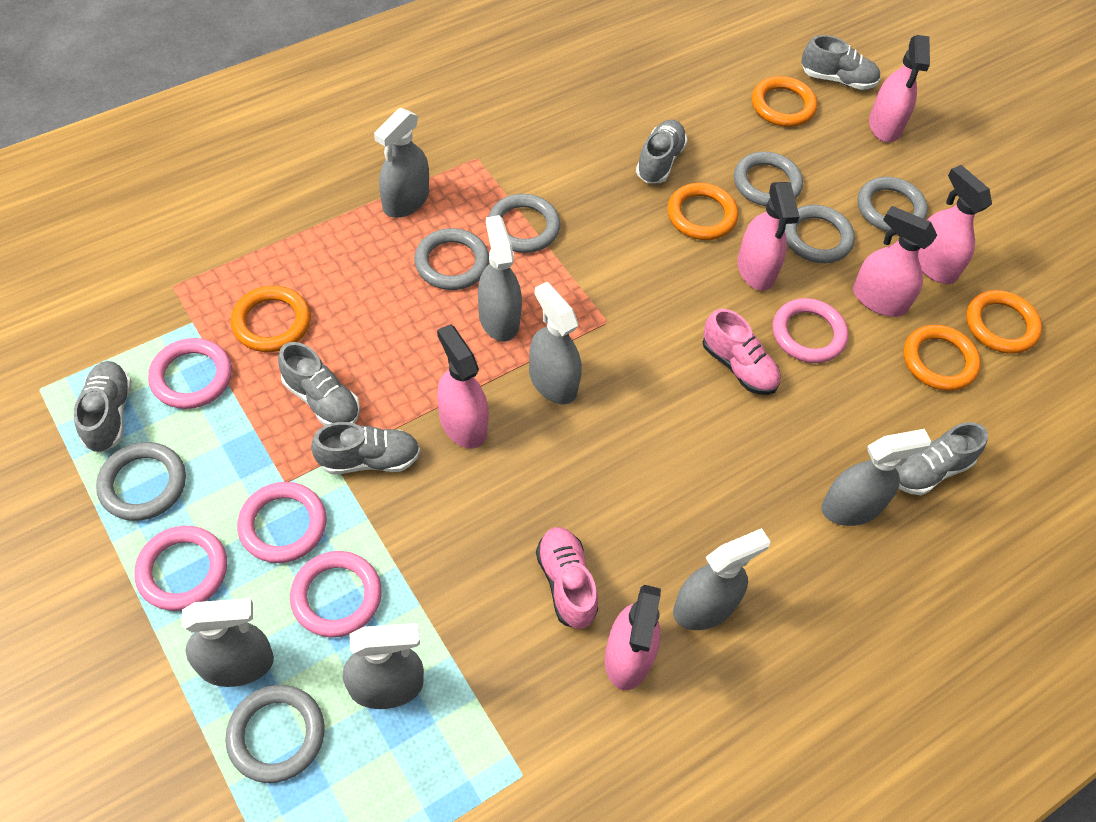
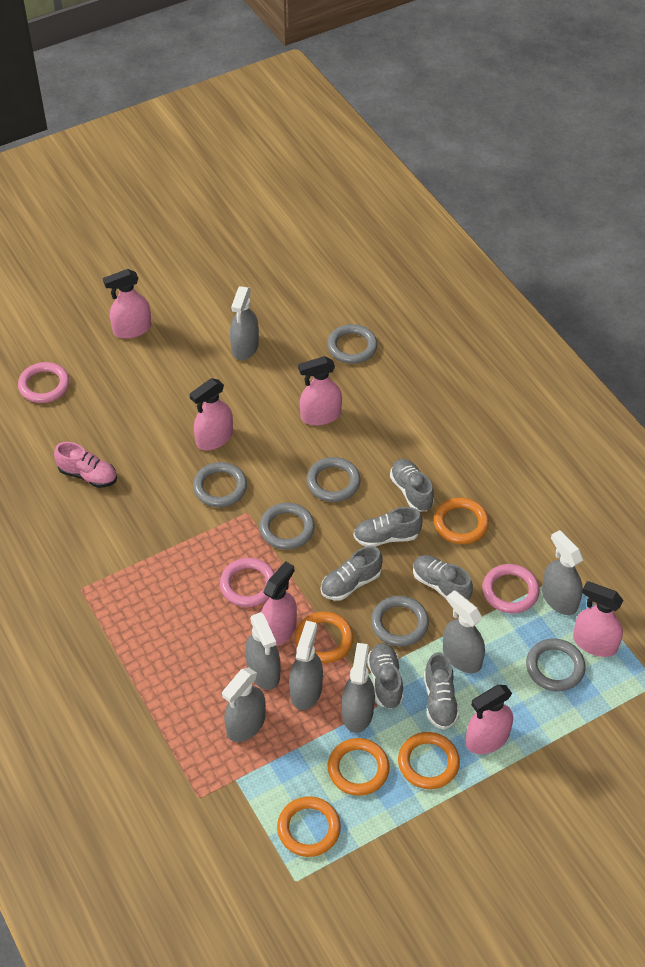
grey ring: 7 -> 6
pink ring: 5 -> 3
pink shoe: 2 -> 1

